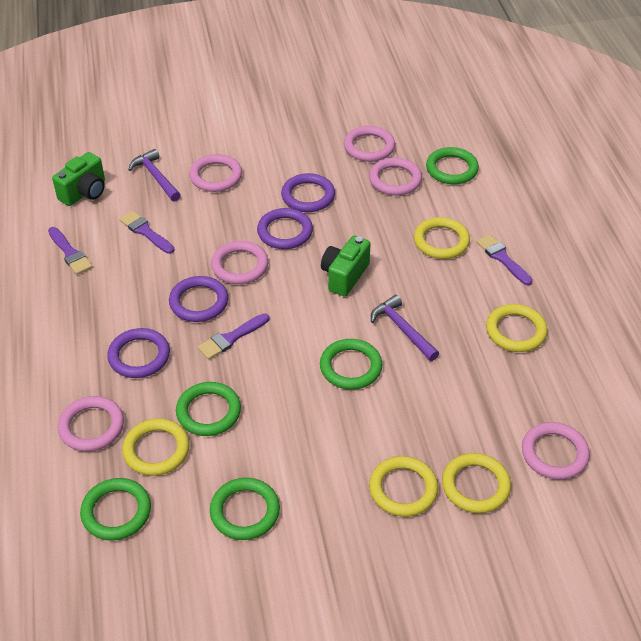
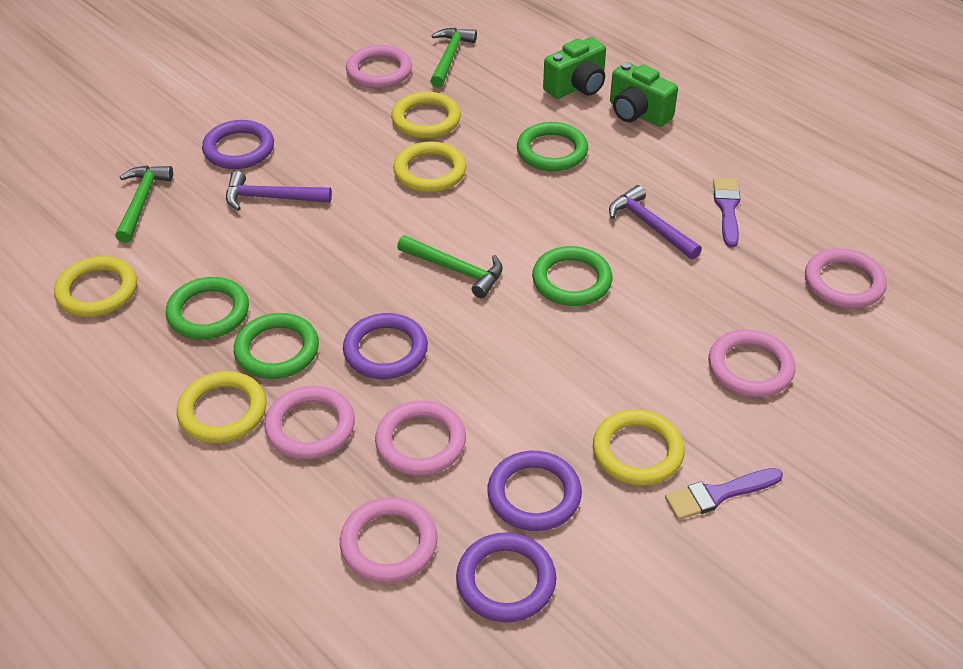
green hammer: 0 -> 3
green ring: 5 -> 4
purple brush: 4 -> 2

